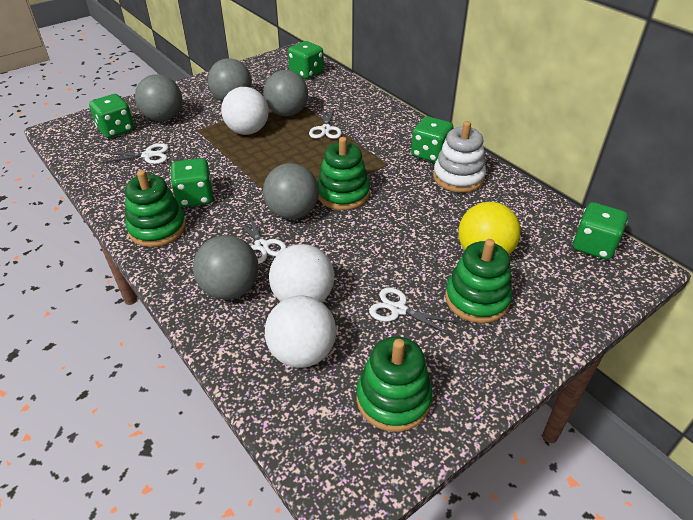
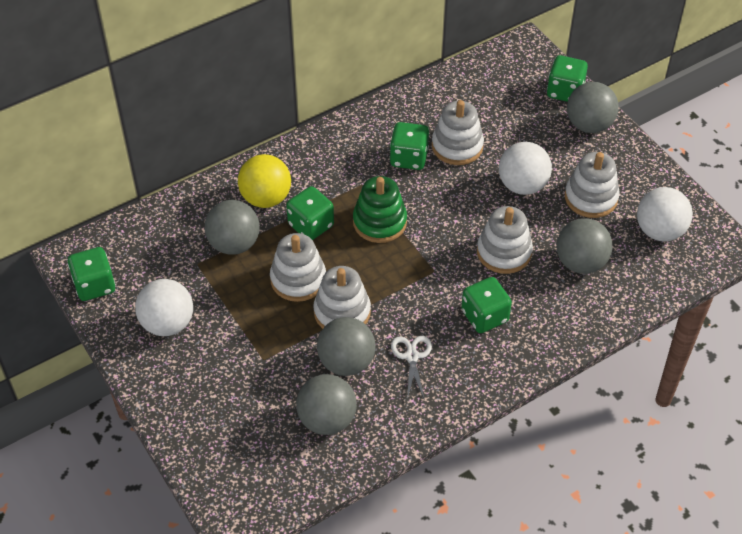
green stacking toy: 4 -> 1
white scissors: 4 -> 1
white stacking toy: 1 -> 5

